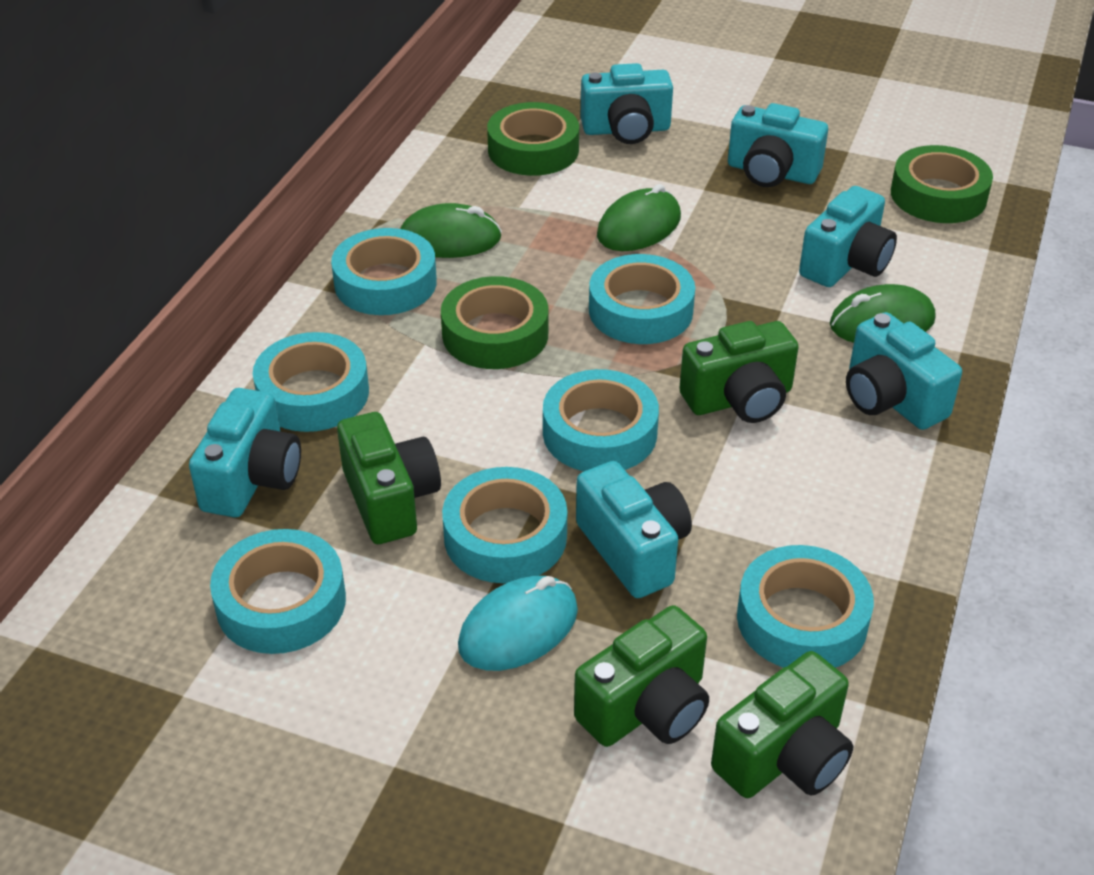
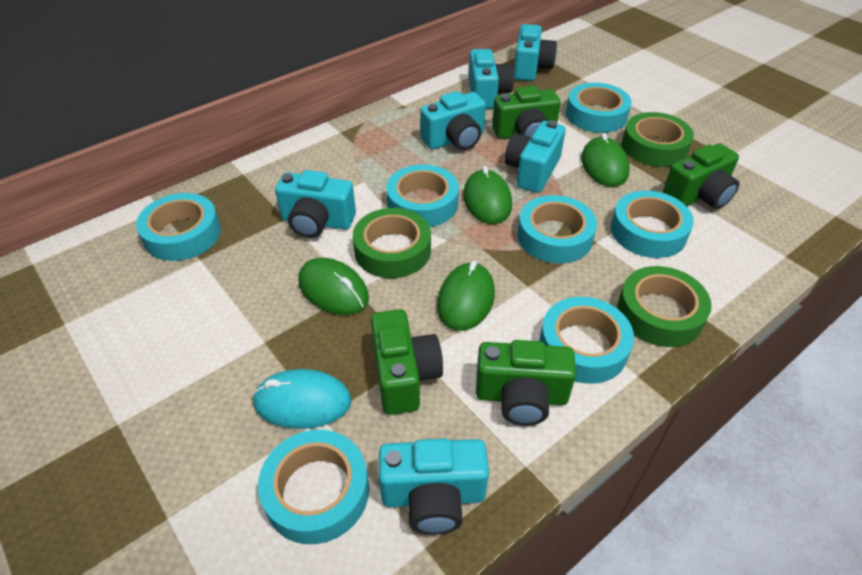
green mouse: 3 -> 4

